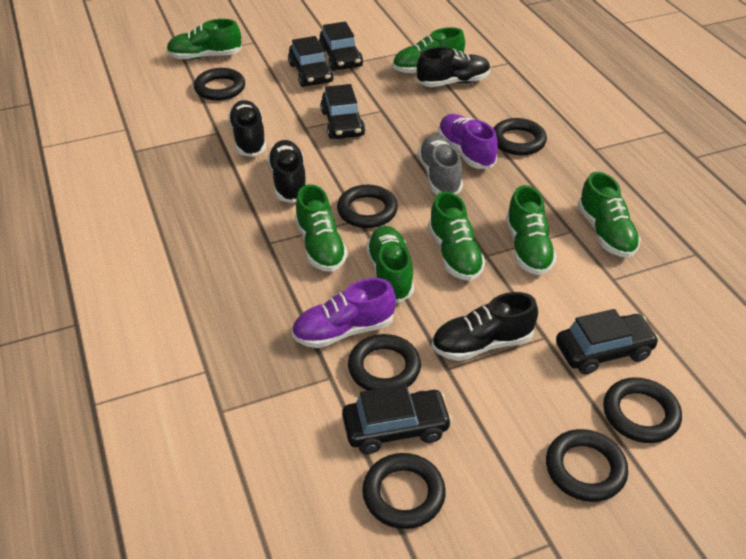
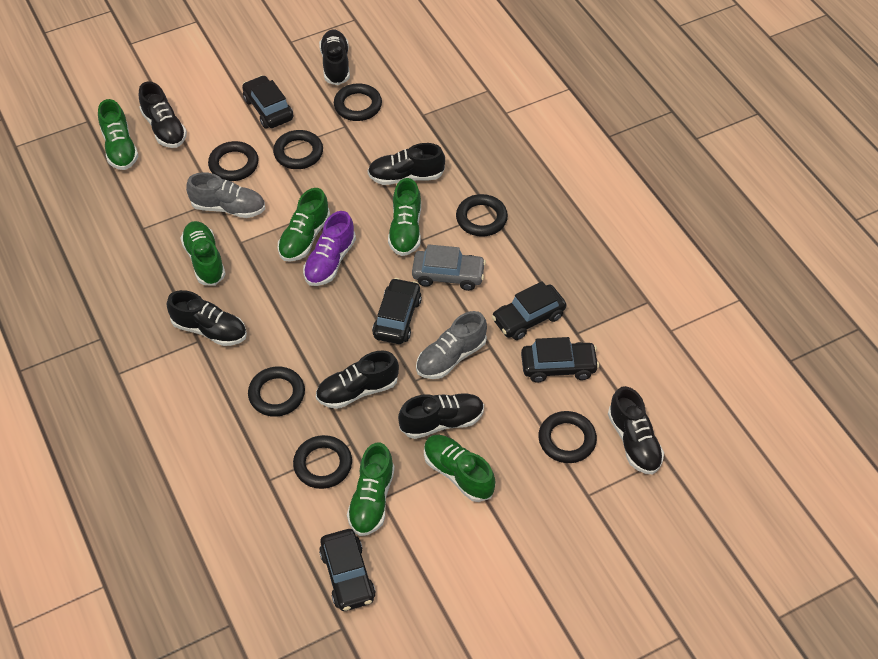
black shoe: 4 -> 7
green shoe: 7 -> 6
grey car: 0 -> 1
grey shoe: 1 -> 2
purple shoe: 2 -> 1

